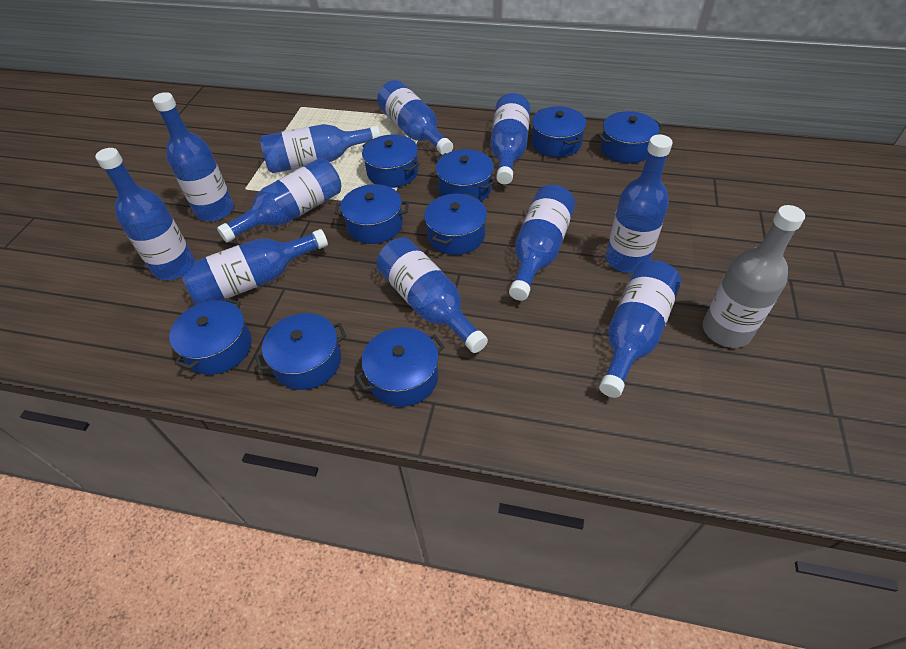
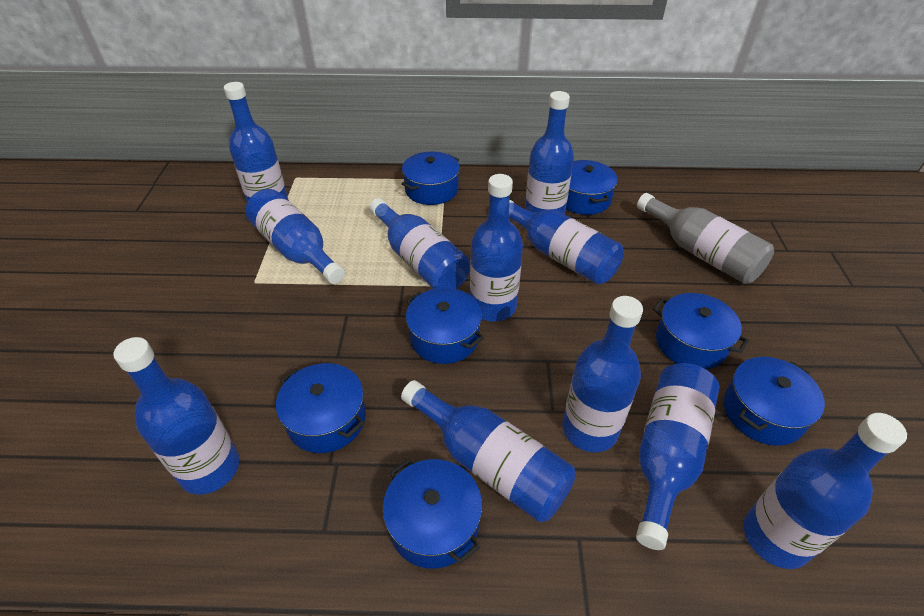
blue pot: 9 -> 7

